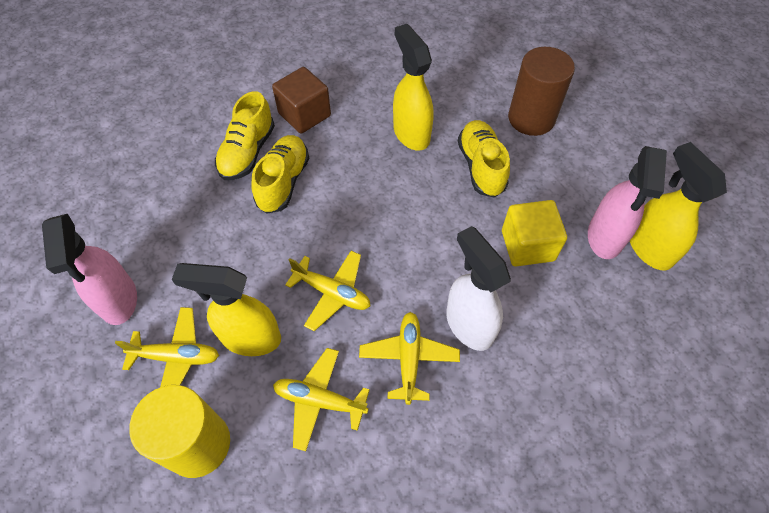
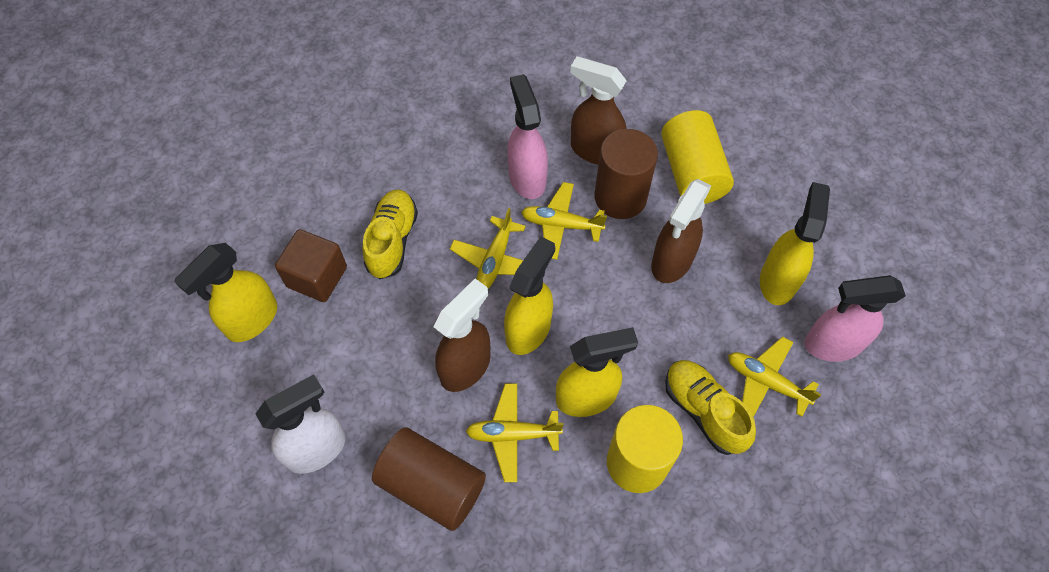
brown cylinder: 1 -> 2
brown spray bottle: 0 -> 3
yellow cube: 1 -> 0
yellow cylinder: 1 -> 2
yellow shoe: 3 -> 2
yellow spray bottle: 3 -> 4

